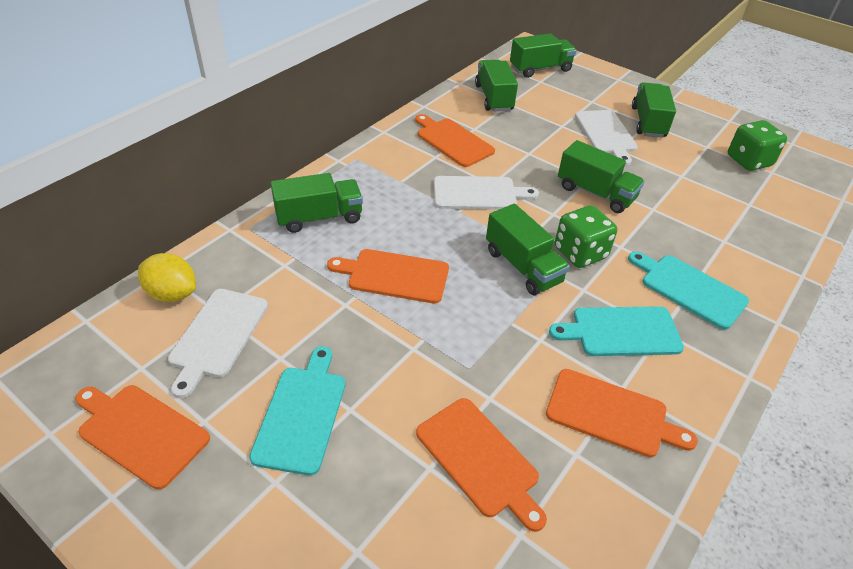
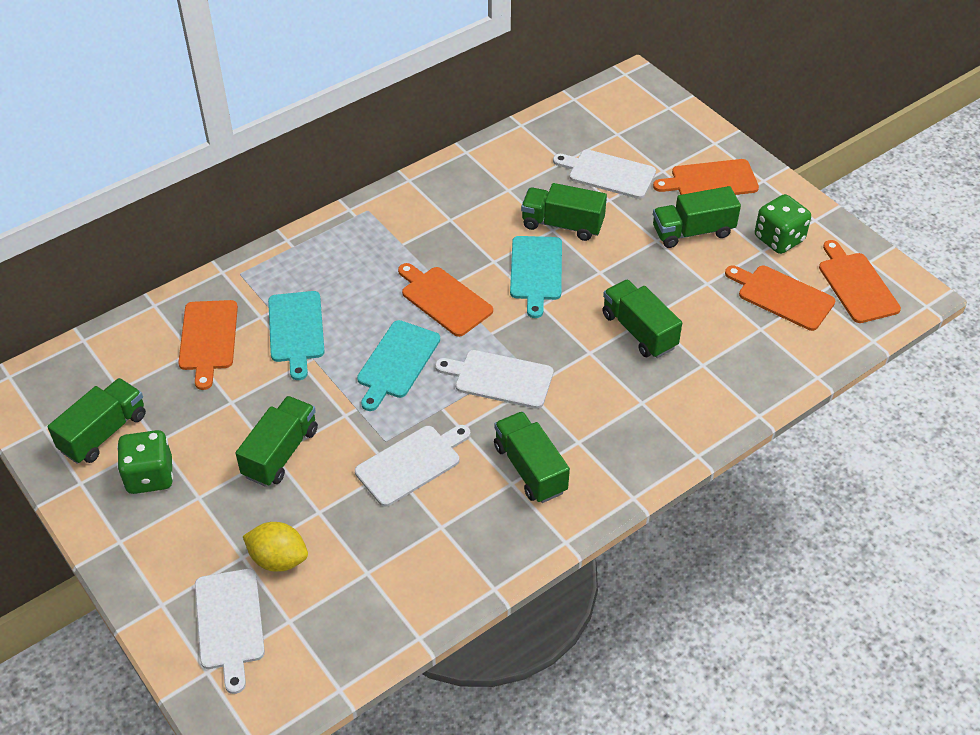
white cutting board: 3 -> 4

